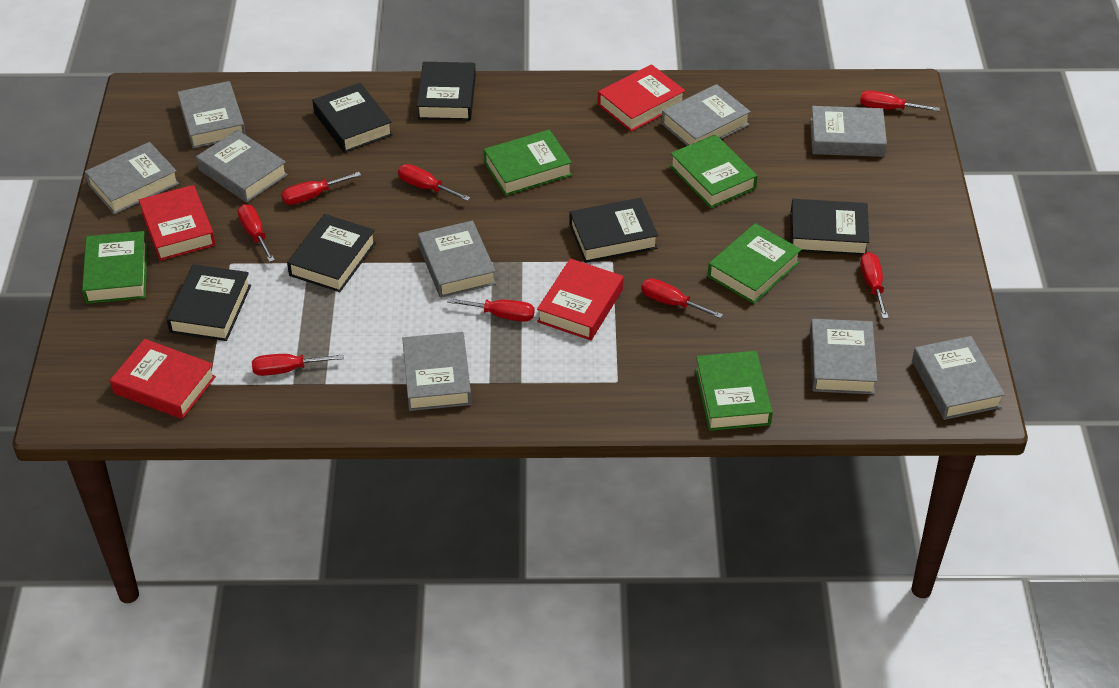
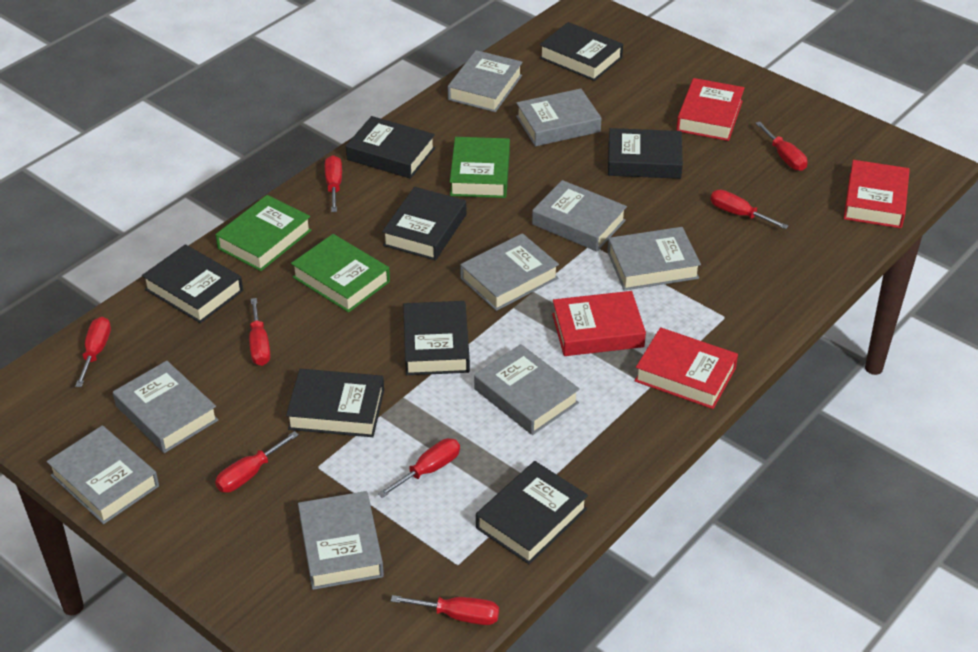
black book: 6 -> 8
green book: 5 -> 3

